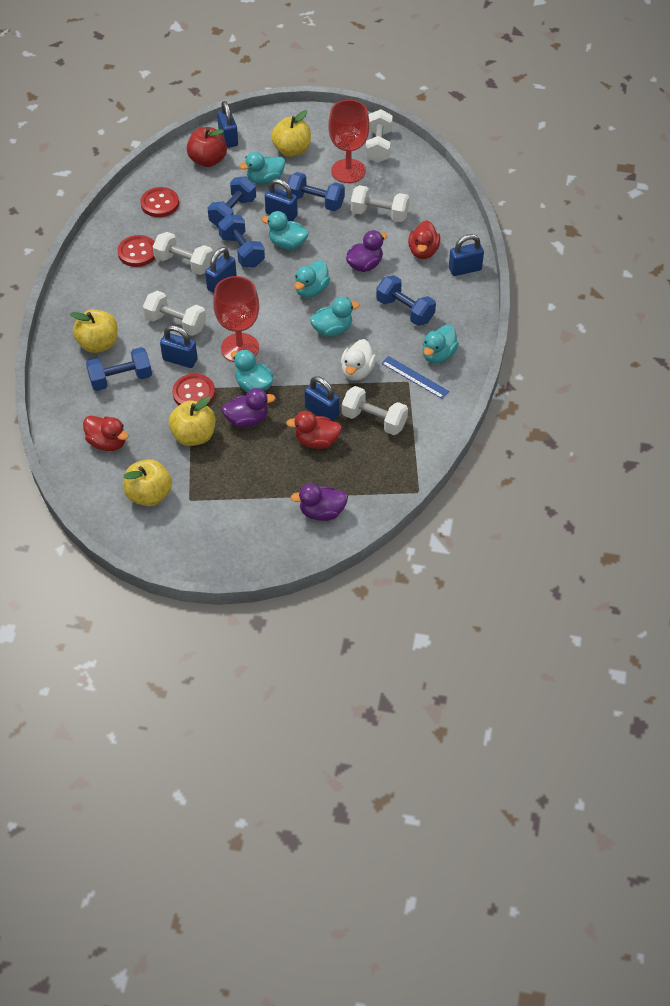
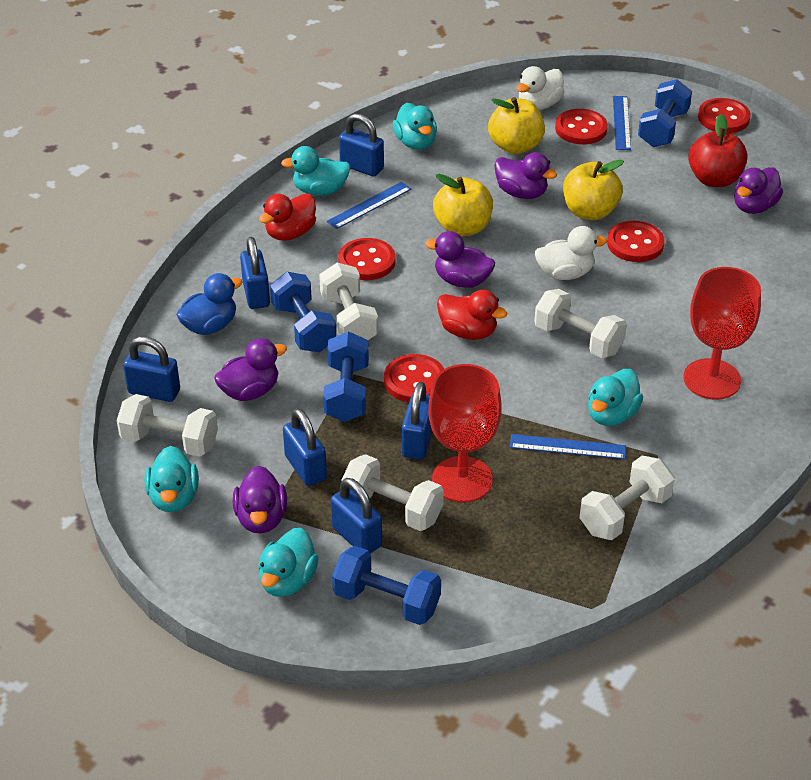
blue duck: 0 -> 1
blue dumbbell: 5 -> 4
blue ruler: 1 -> 3
purple duck: 3 -> 5
red button: 3 -> 5
red duck: 3 -> 2
turquoise duck: 6 -> 5
white duck: 1 -> 2
yellow apple: 4 -> 3

